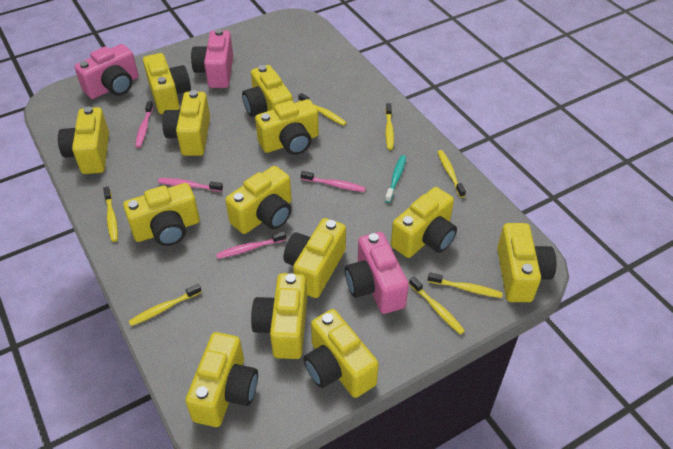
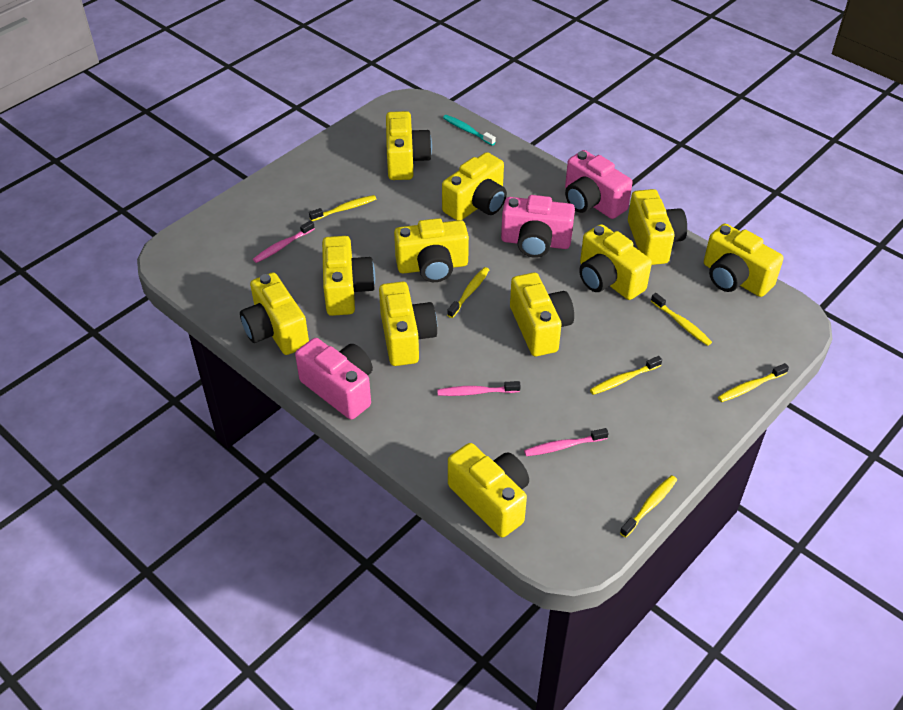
pink toothbrush: 4 -> 3
yellow camera: 13 -> 11
yellow toothbrush: 7 -> 6

